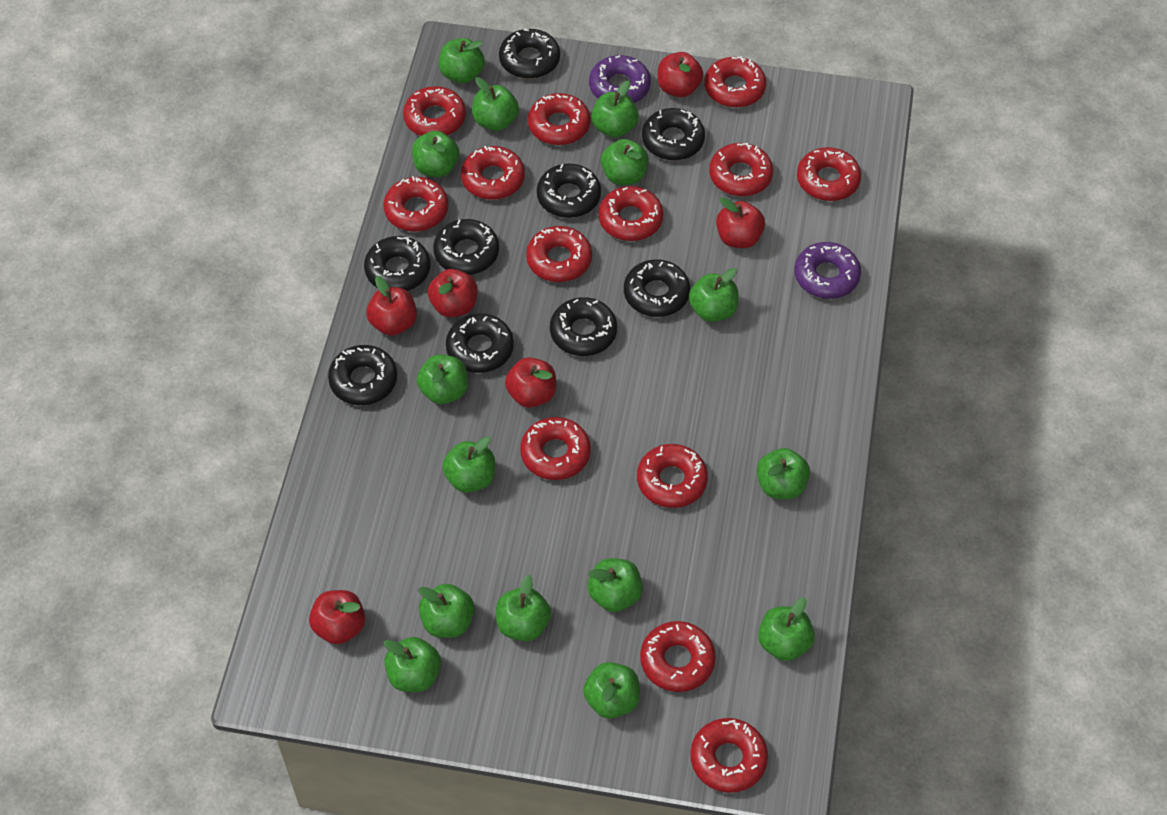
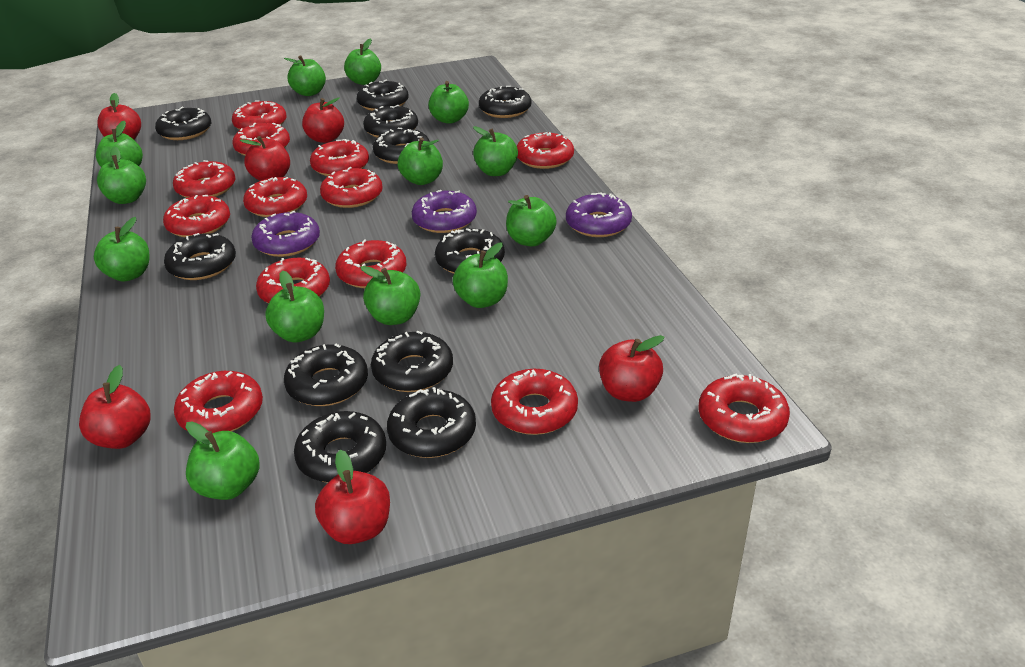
black donut: 9 -> 11
green apple: 15 -> 13
purple donut: 2 -> 3

